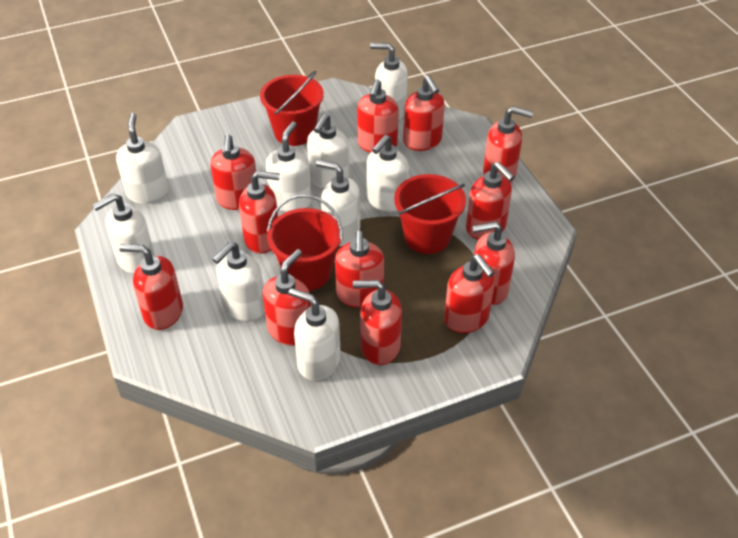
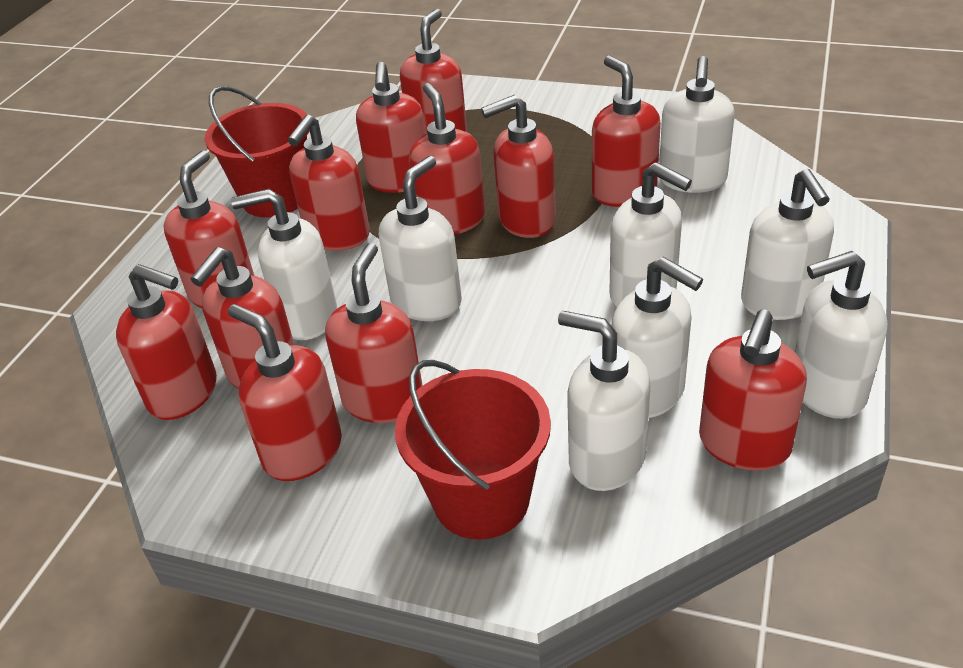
red bucket: 3 -> 2
white soap dispenser: 9 -> 8

